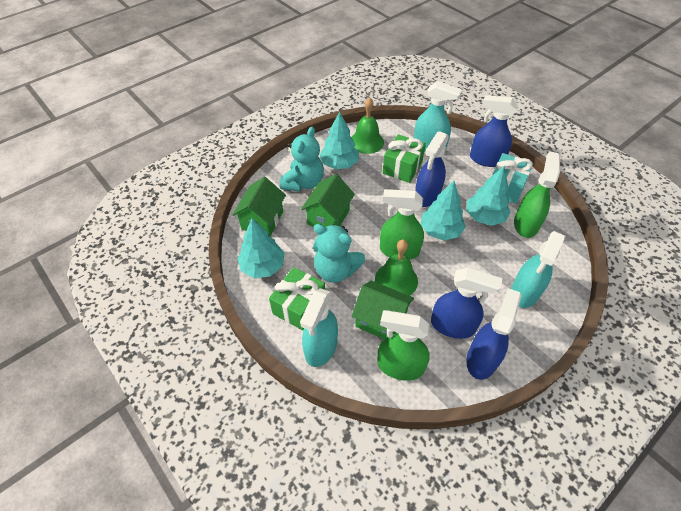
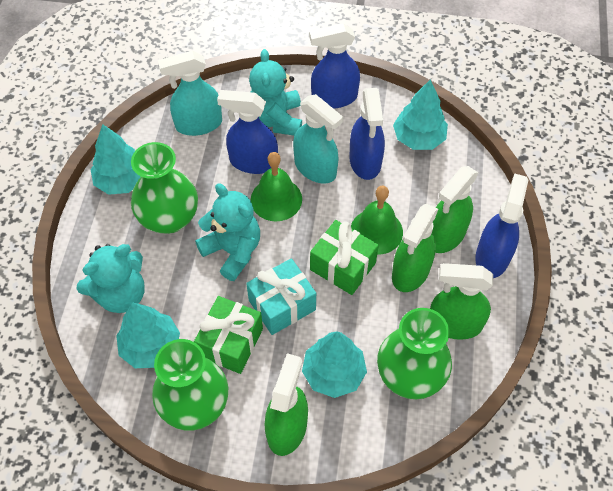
green house: 3 -> 0
green spray bottle: 3 -> 4
green vase: 0 -> 3
turquoise spray bottle: 3 -> 2
turquoise teddy bear: 2 -> 3

